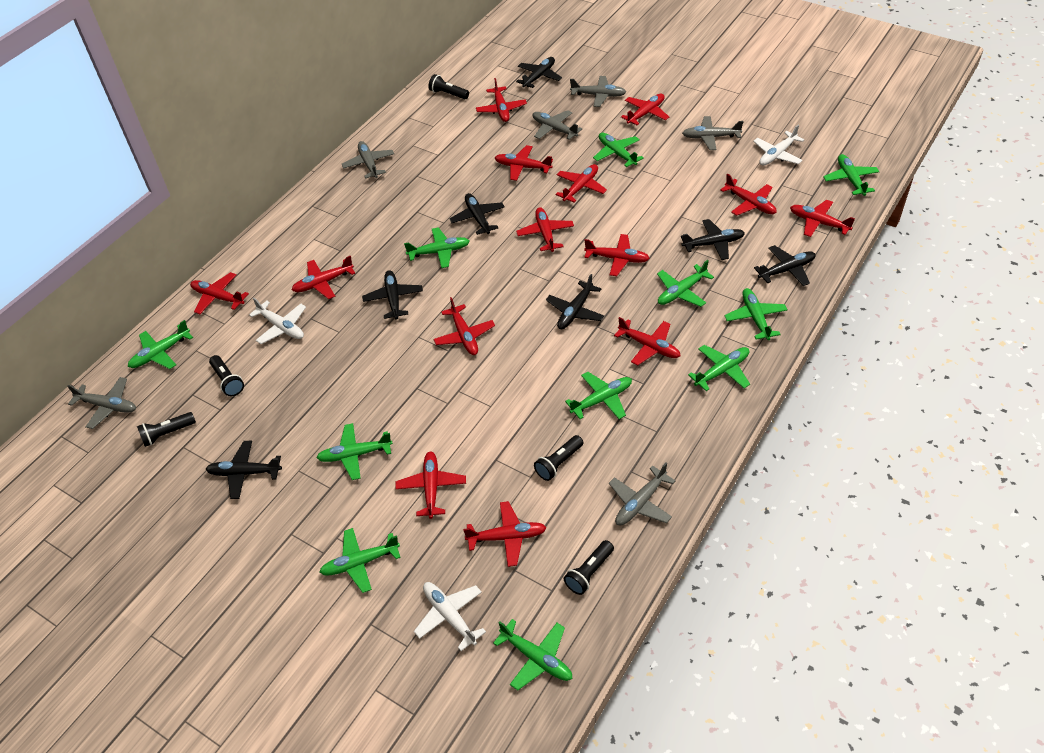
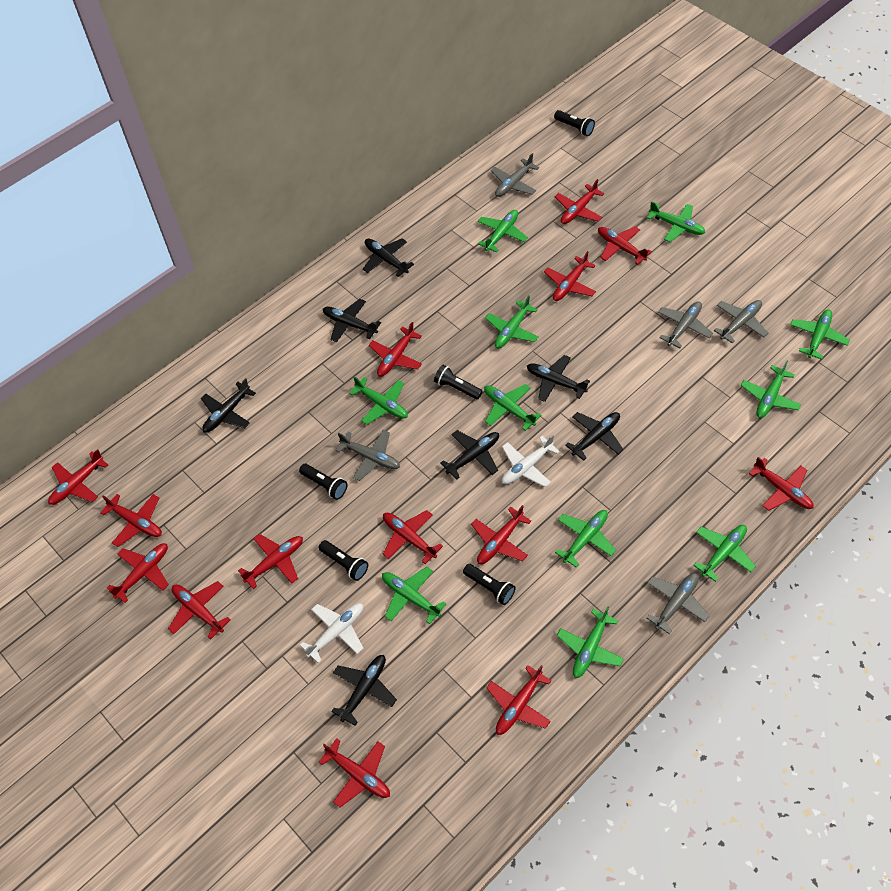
grey plane: 6 -> 5
white plane: 3 -> 2

